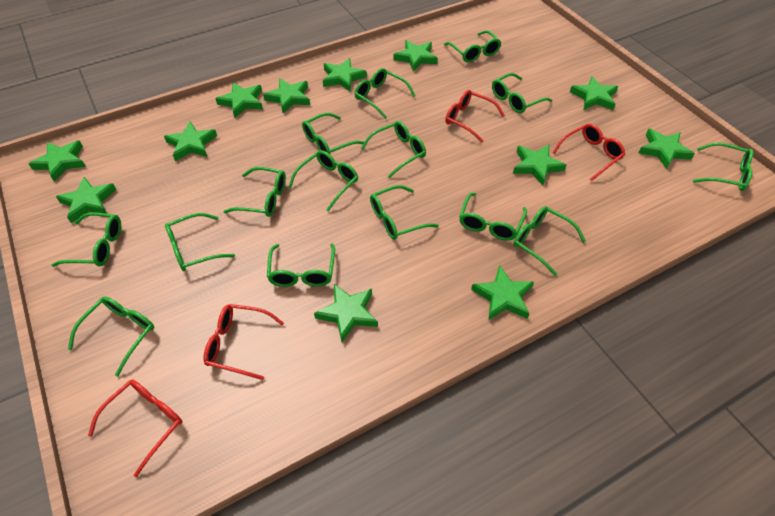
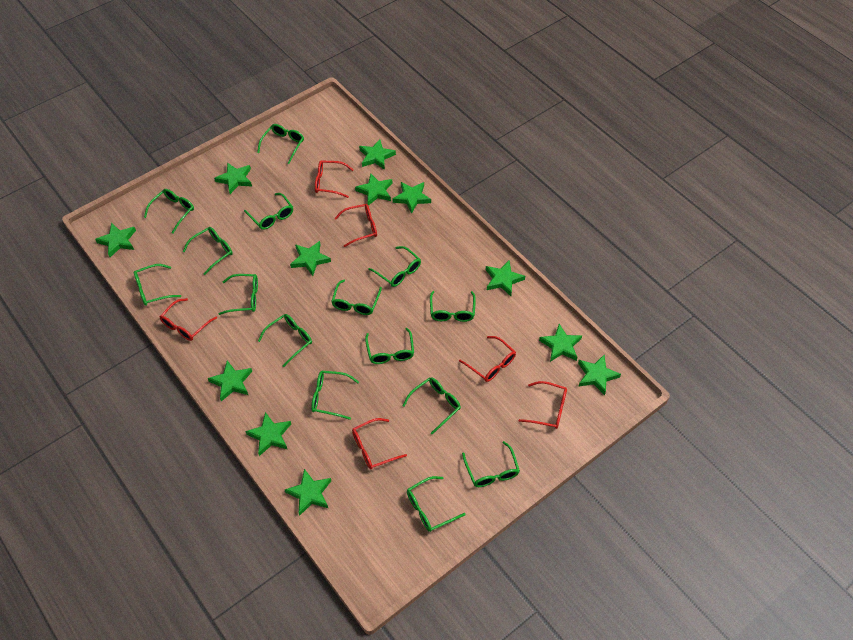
red glasses: 4 -> 6

